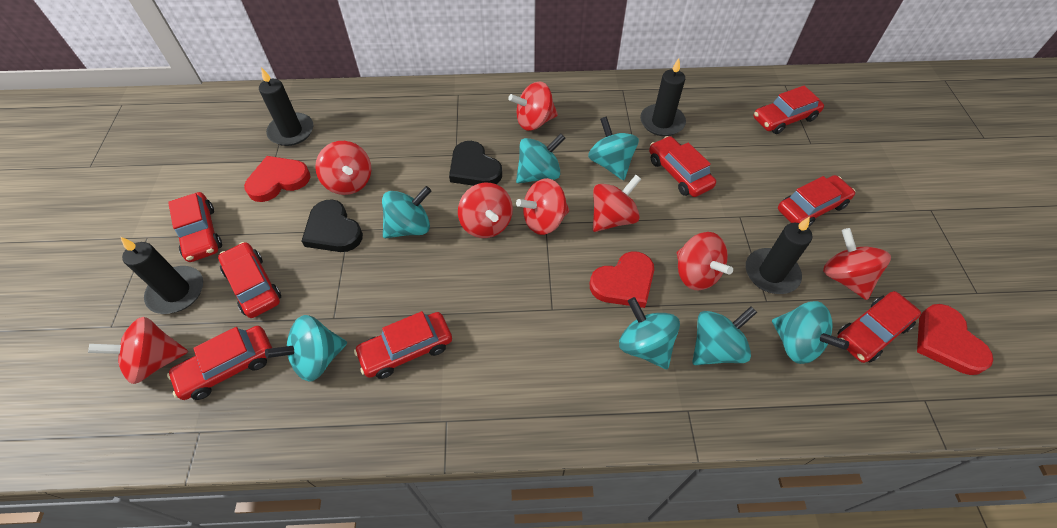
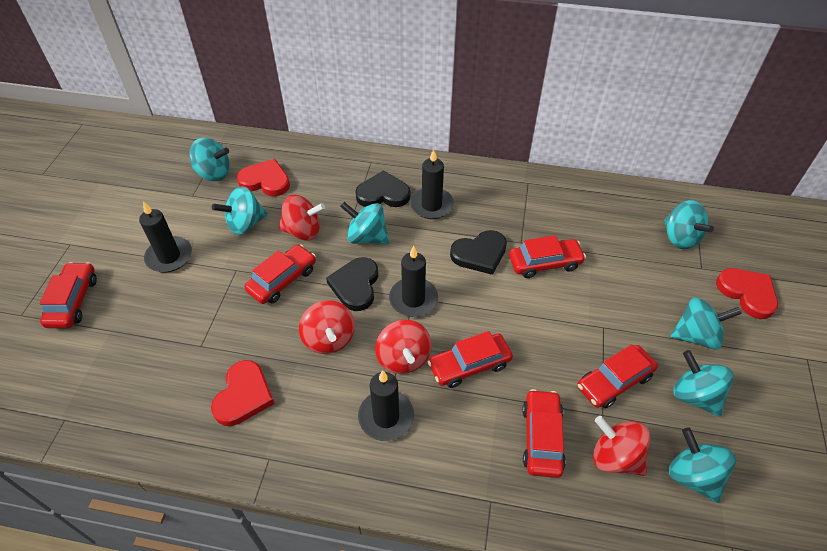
black heart: 2 -> 3
red car: 8 -> 6
red spinning top: 8 -> 4

